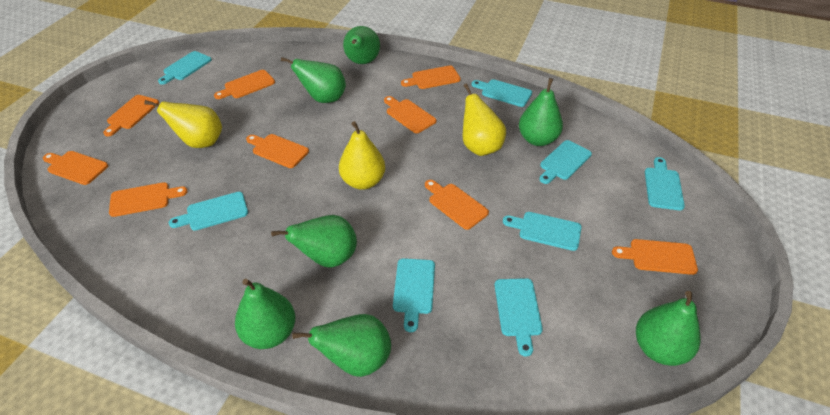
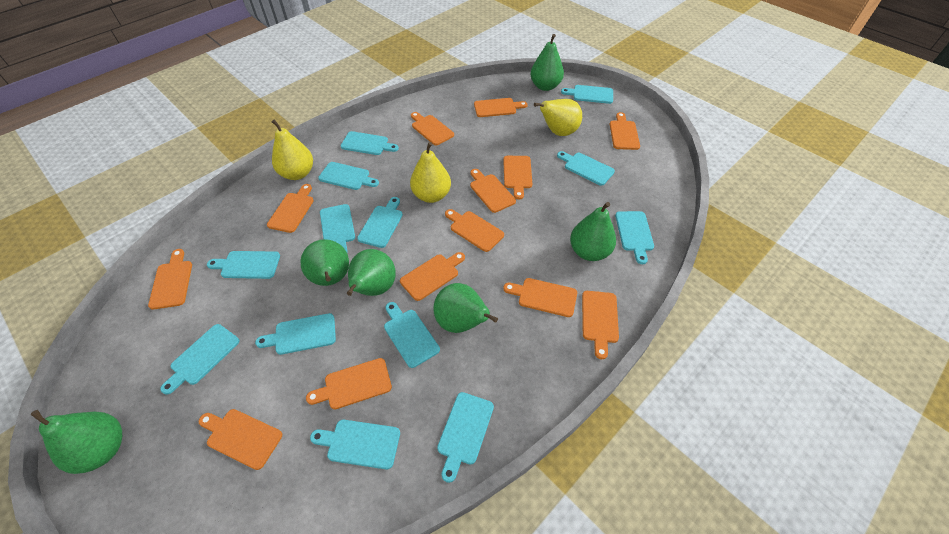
green pear: 7 -> 6
orange cutting board: 9 -> 13
turquoise cutting board: 8 -> 13

